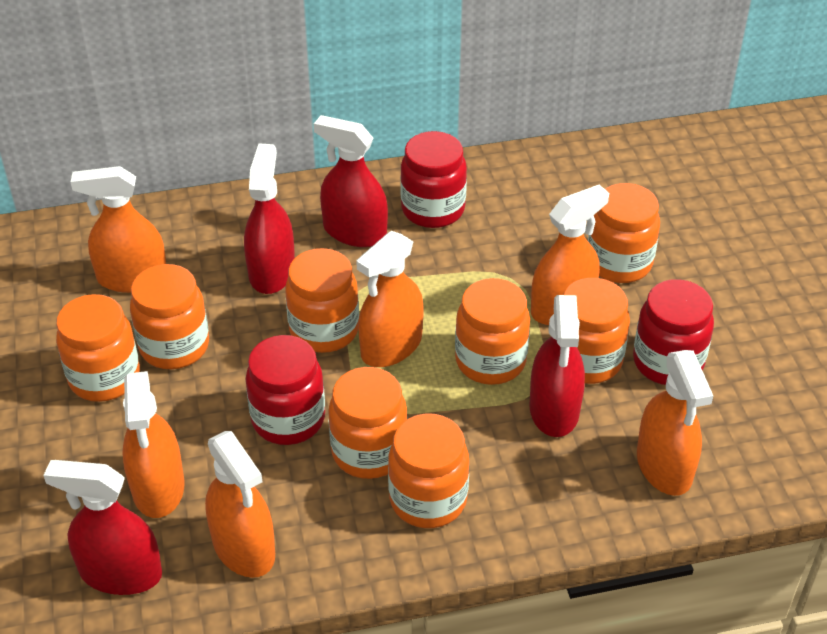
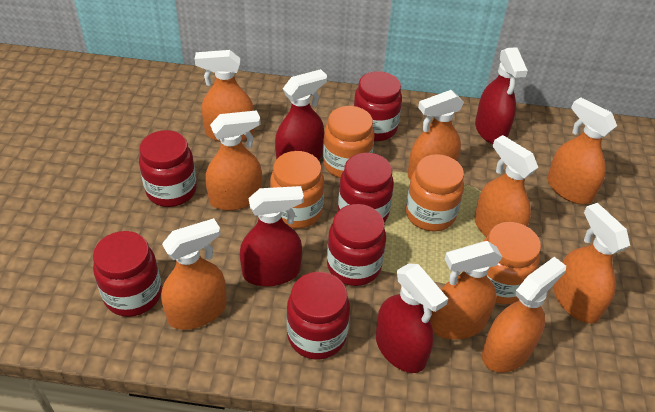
orange jar: 8 -> 4
orange spray bottle: 6 -> 9
red jar: 3 -> 6

